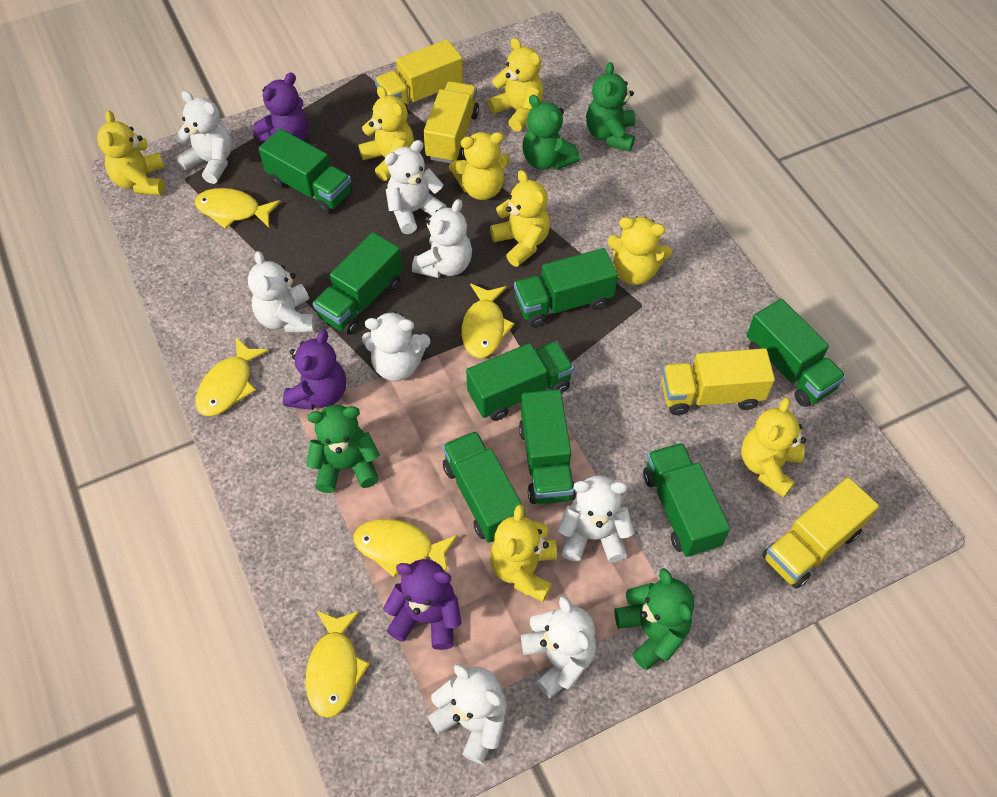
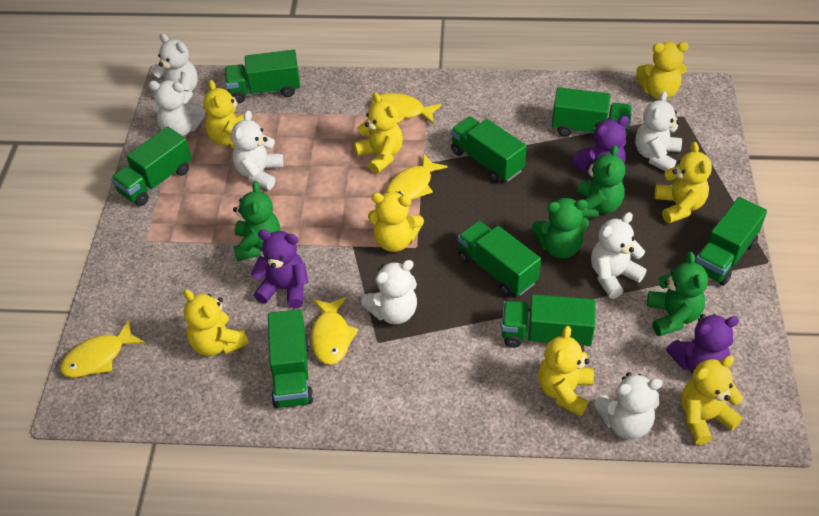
white teddy bear: 8 -> 7
yellow fish: 5 -> 4
yellow truck: 4 -> 0

